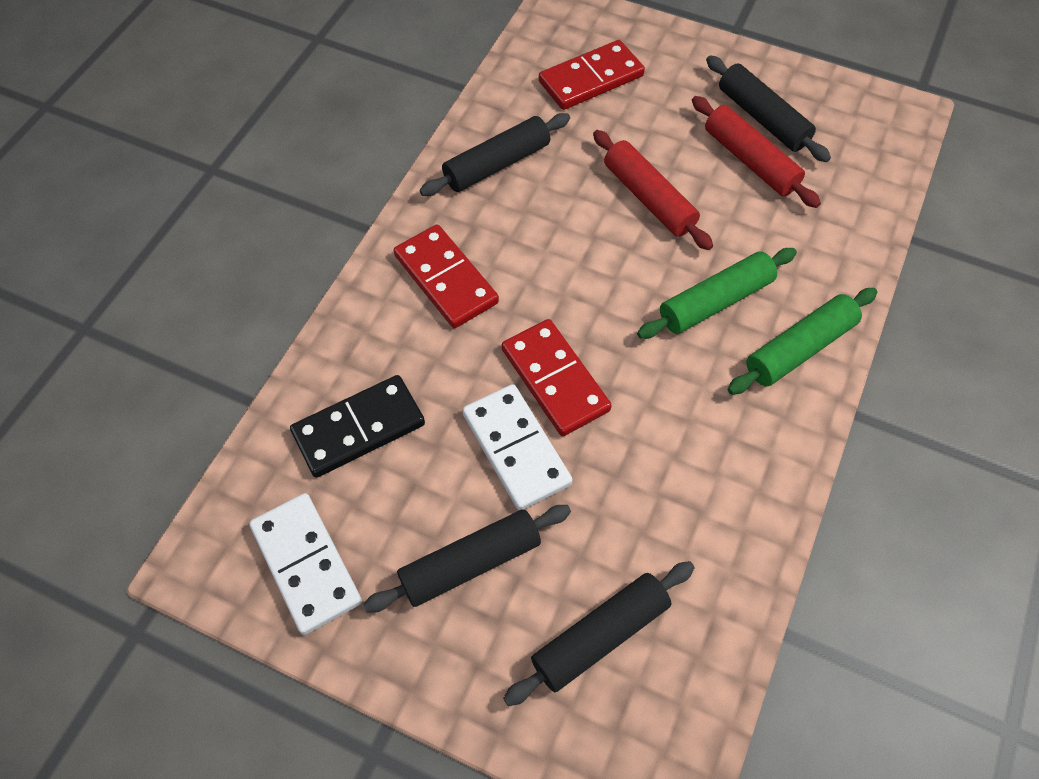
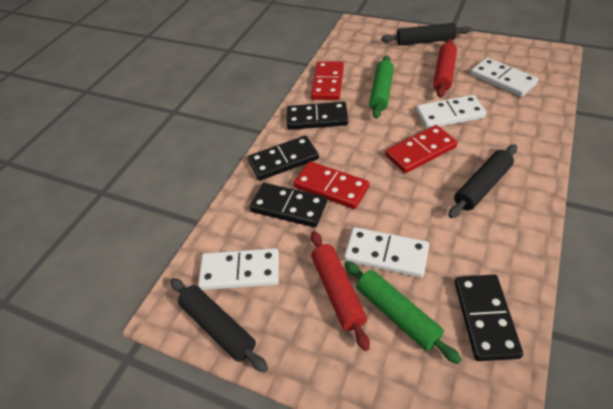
black domino: 1 -> 4
black rolling pin: 4 -> 3
white domino: 2 -> 4

